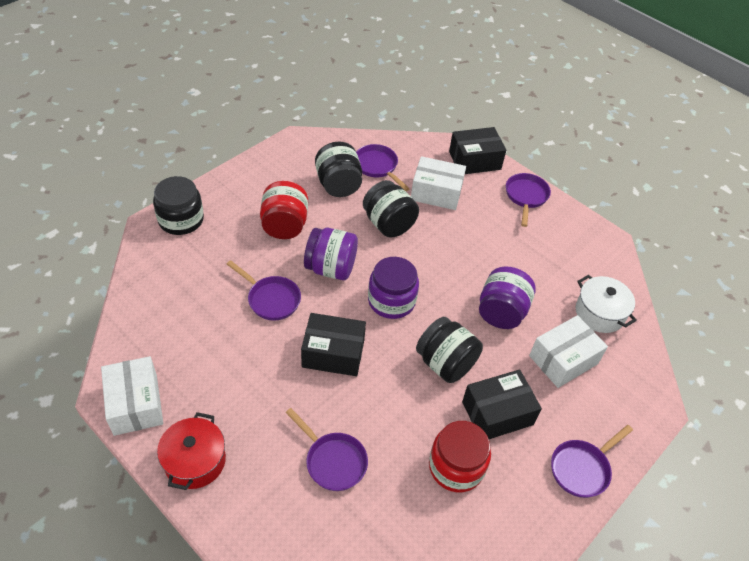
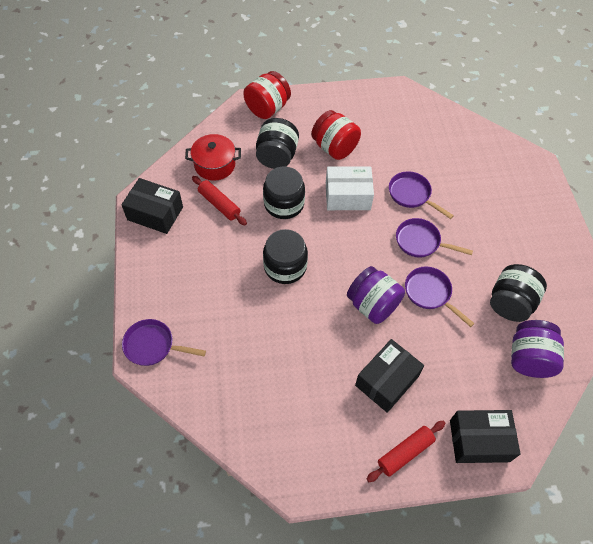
purple jar: 3 -> 2
purple pan: 5 -> 4
red rolling pin: 0 -> 2
white box: 3 -> 1
white pot: 1 -> 0

